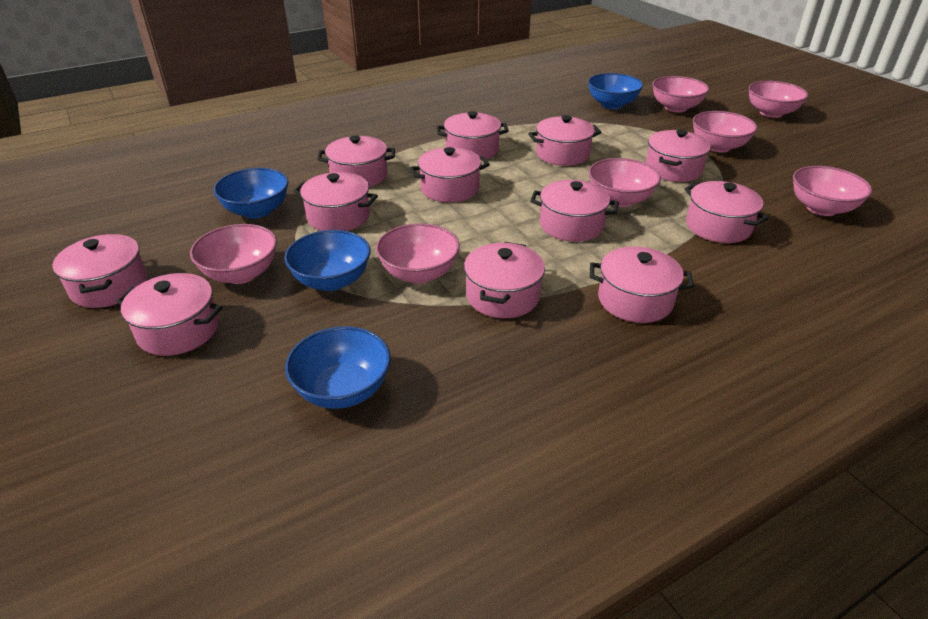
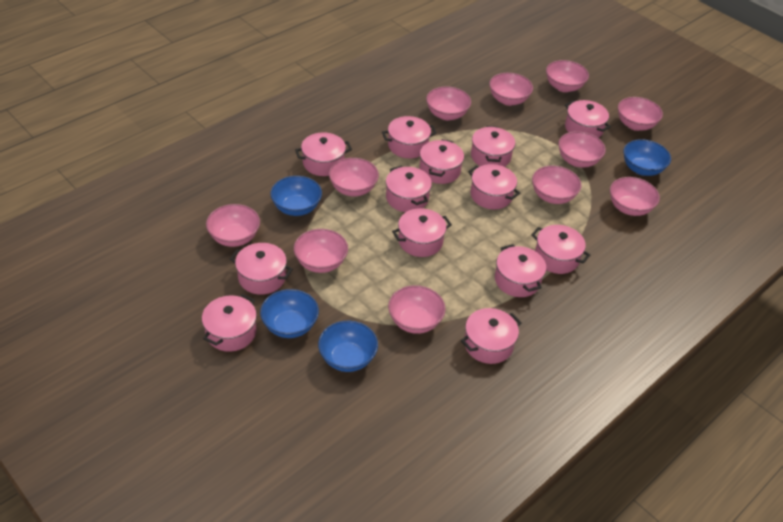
pink bowl: 7 -> 11
pink pot: 12 -> 13

